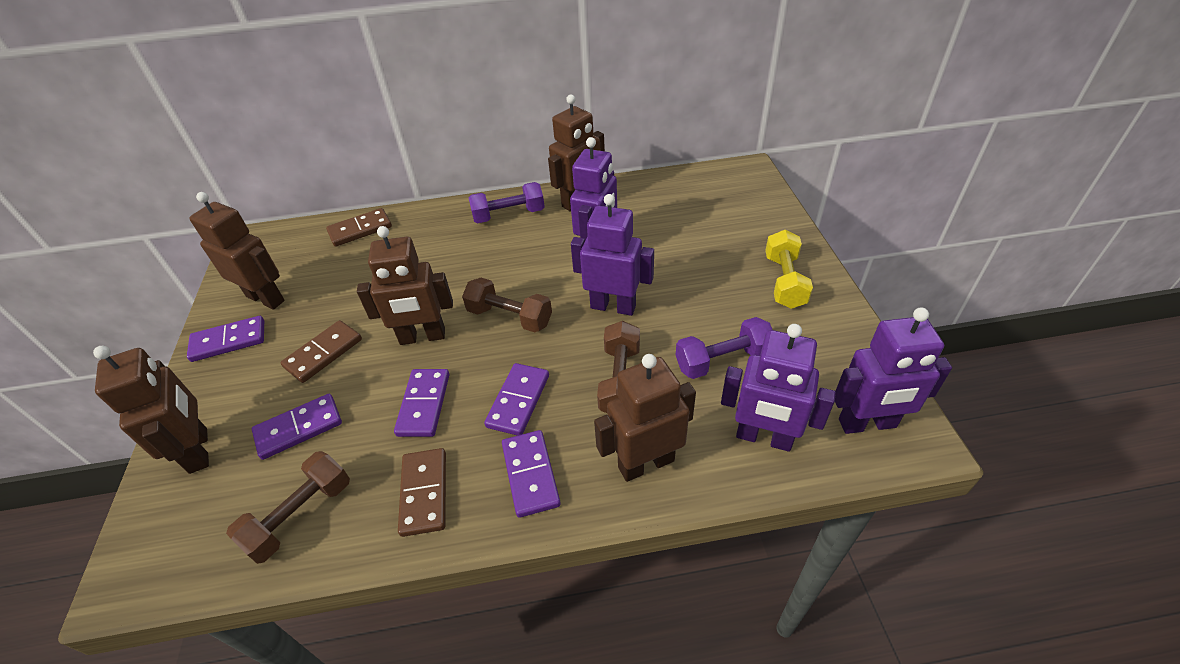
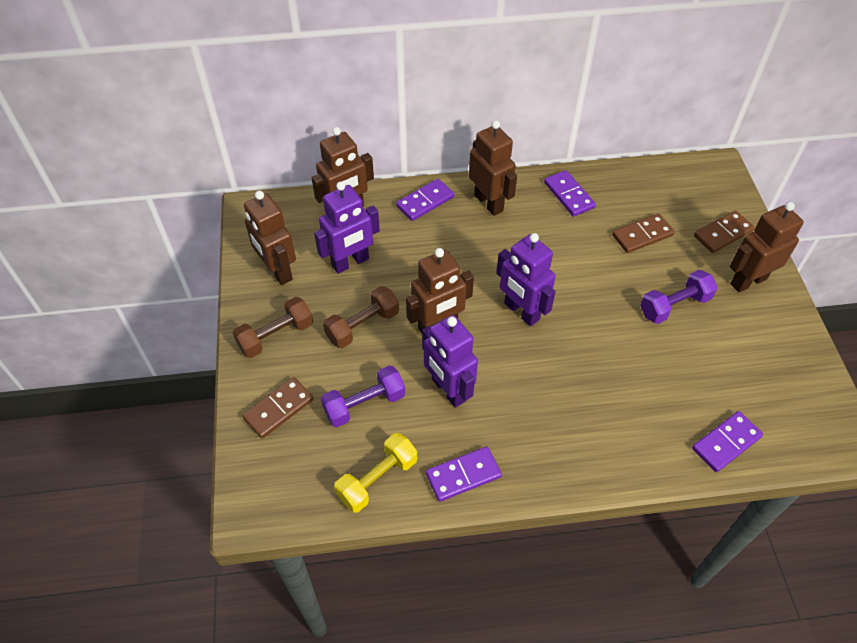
brown dumbbell: 3 -> 2
purple domino: 5 -> 4
purple robot: 4 -> 3

